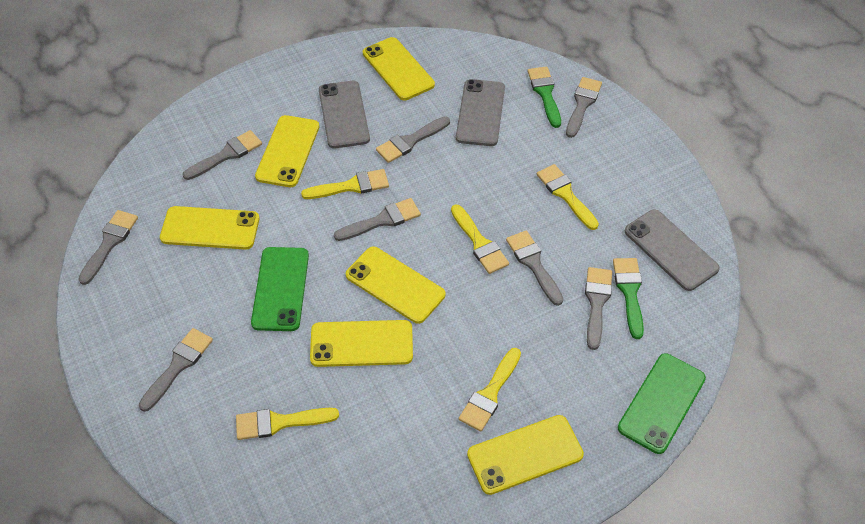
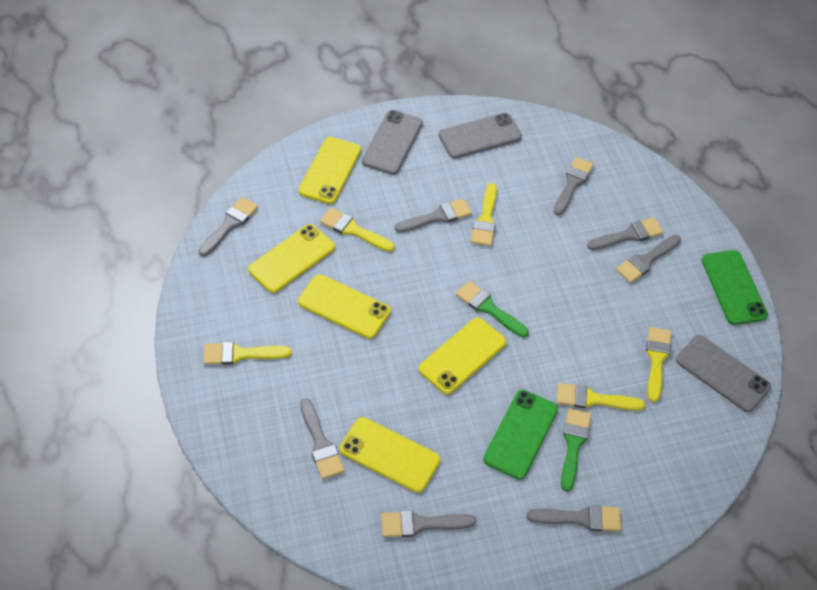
yellow phone: 6 -> 5

